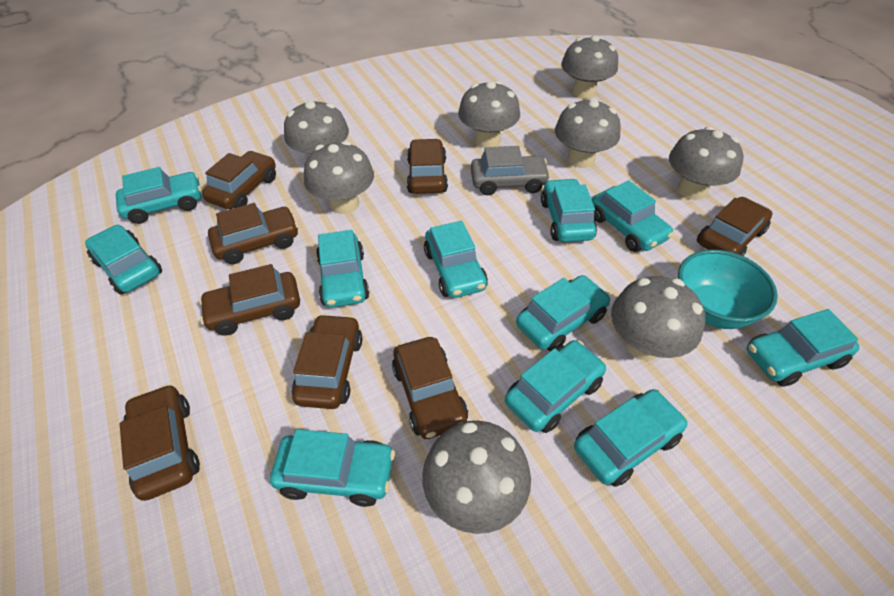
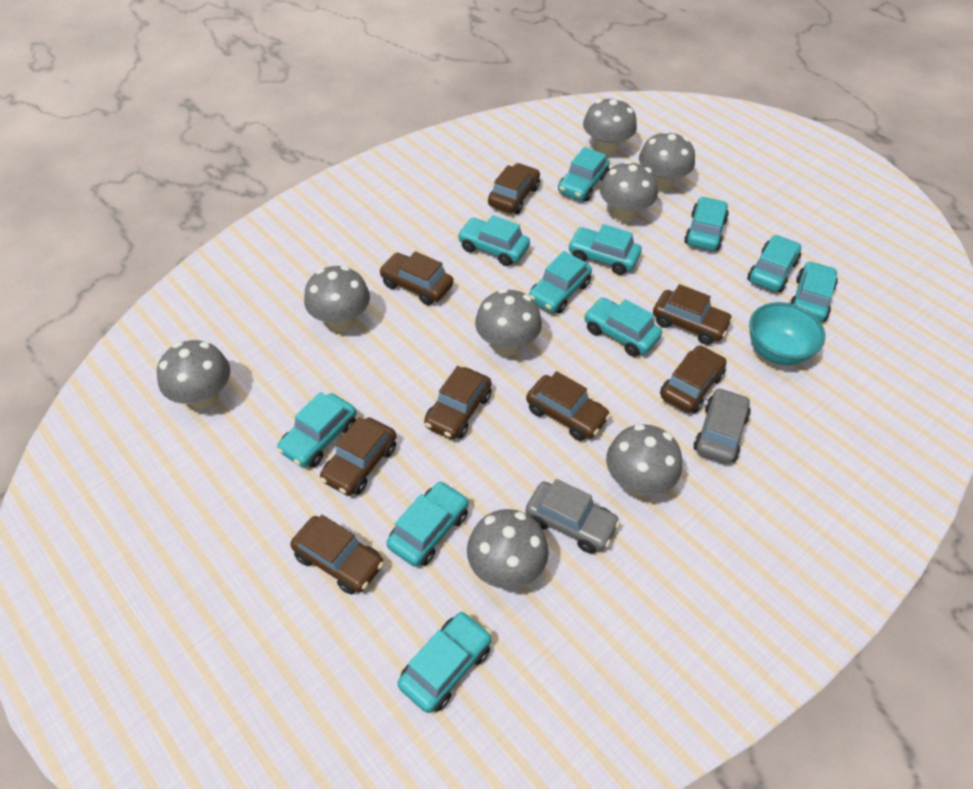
grey car: 1 -> 2

